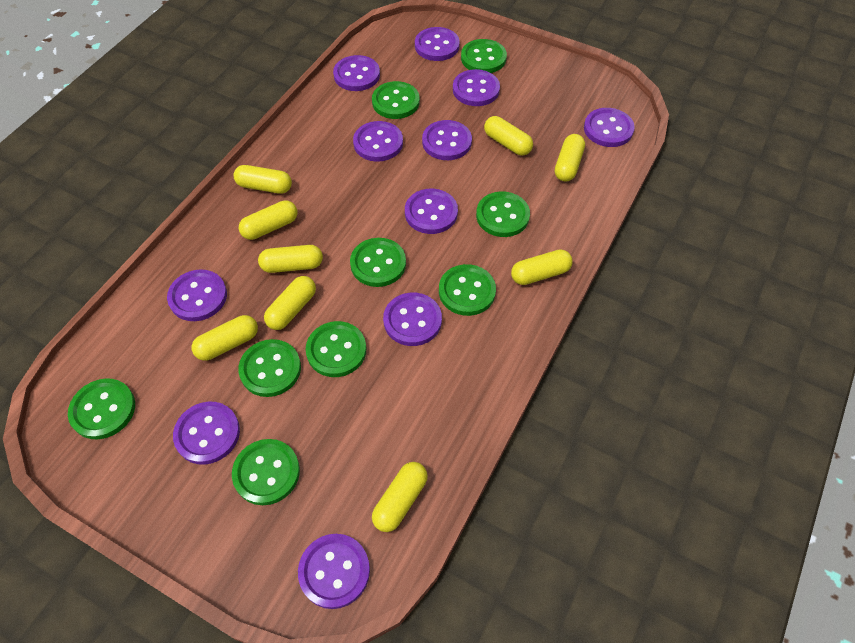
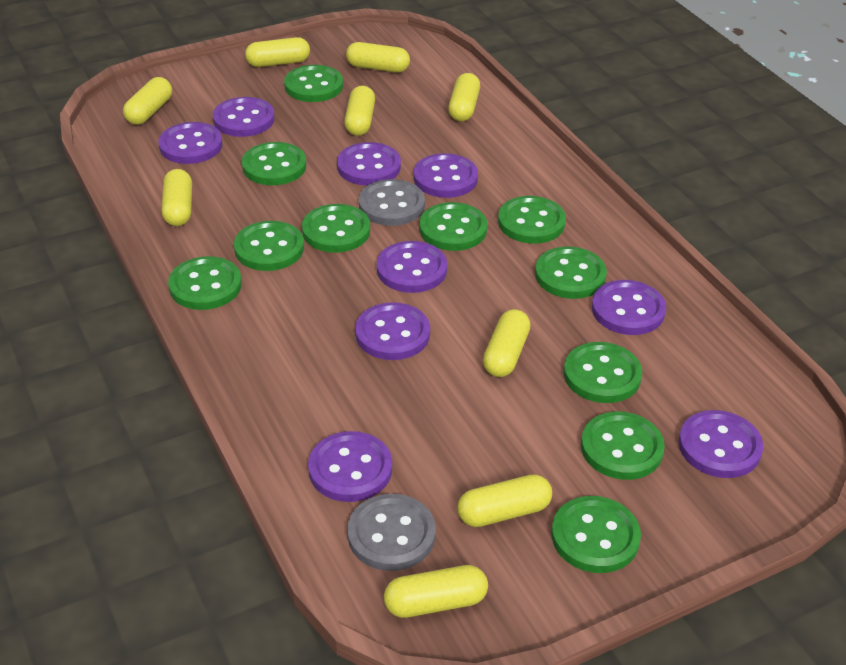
green button: 9 -> 11
grey button: 0 -> 2
purple button: 11 -> 9

